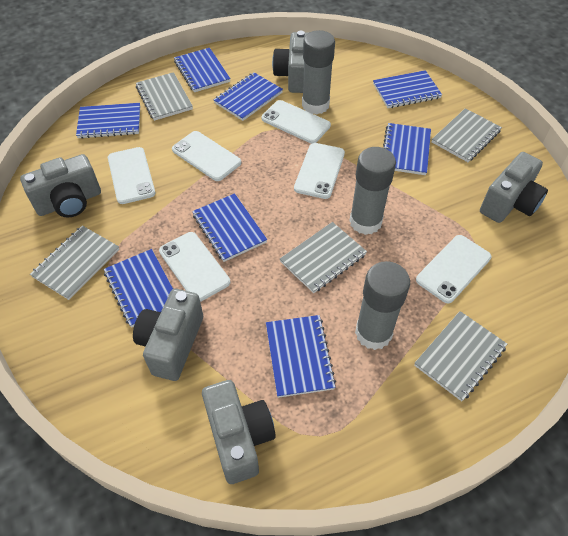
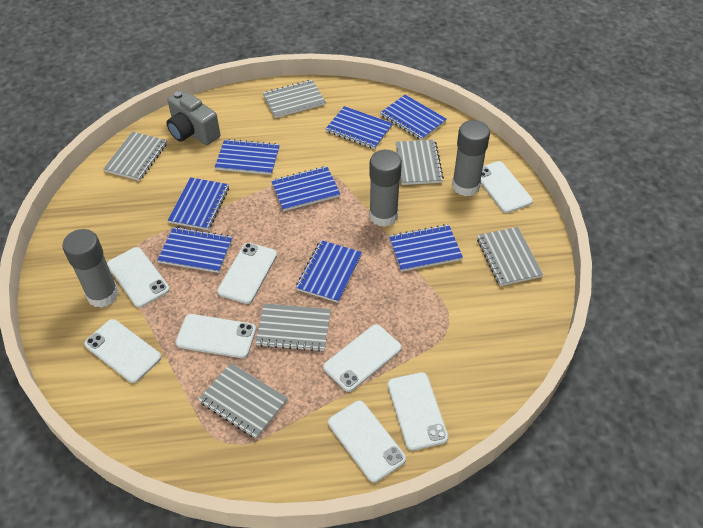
grey camera: 5 -> 1
grey notebook: 5 -> 6
white phone: 6 -> 8

